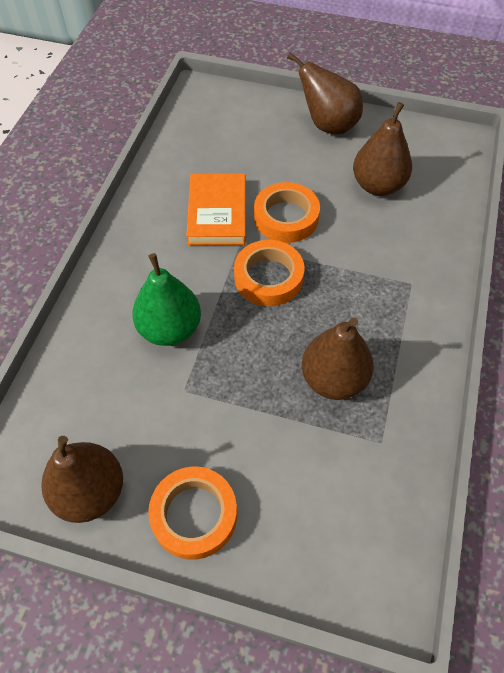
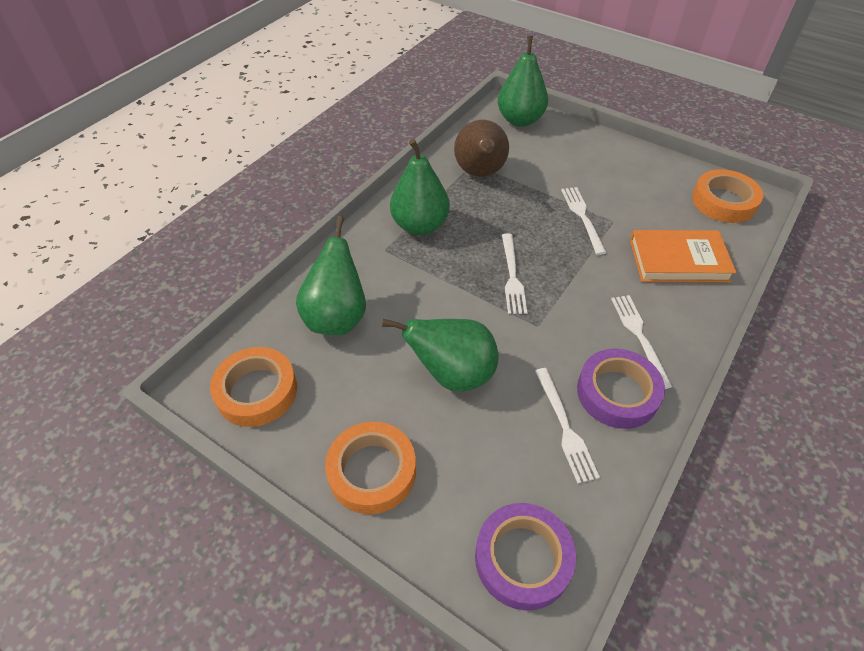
brown pear: 4 -> 1
green pear: 1 -> 4
purple tape: 0 -> 2
white fork: 0 -> 4

